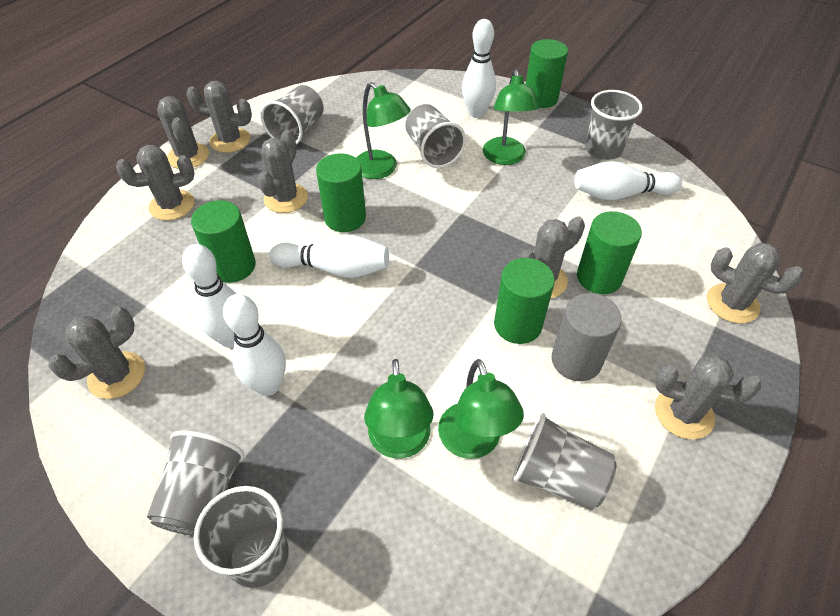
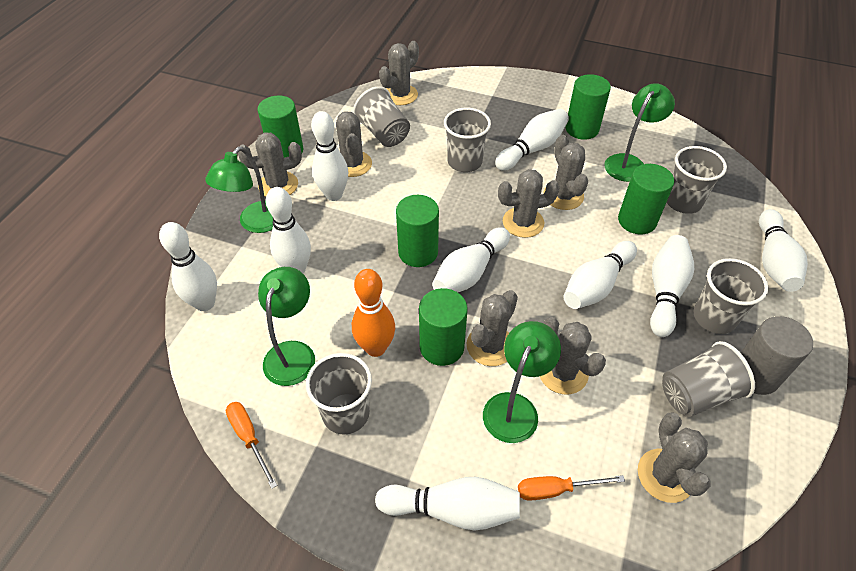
orange bowling pin: 0 -> 1
orange screwdriver: 0 -> 2
white bowling pin: 5 -> 9

